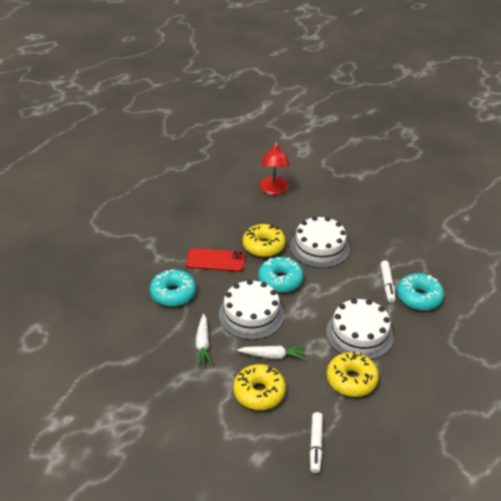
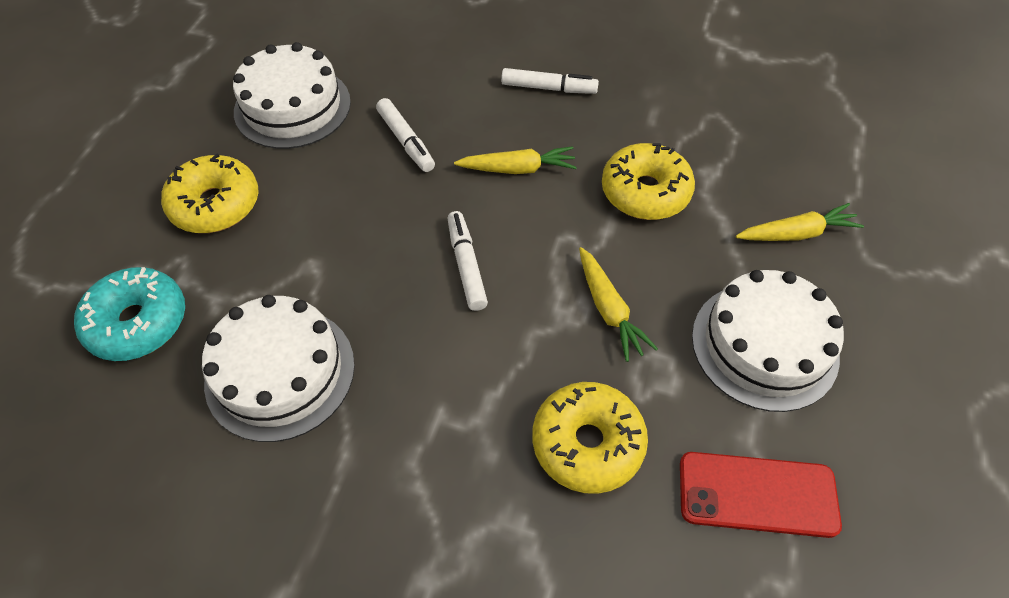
red lamp: 1 -> 0
turquoise donut: 3 -> 1
white carrot: 2 -> 0
white marker: 2 -> 3
yellow carrot: 0 -> 3

